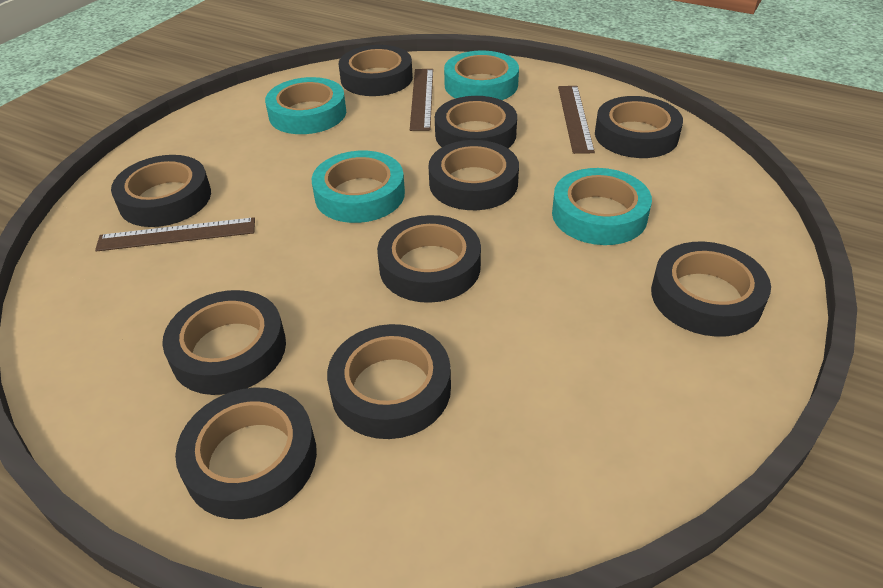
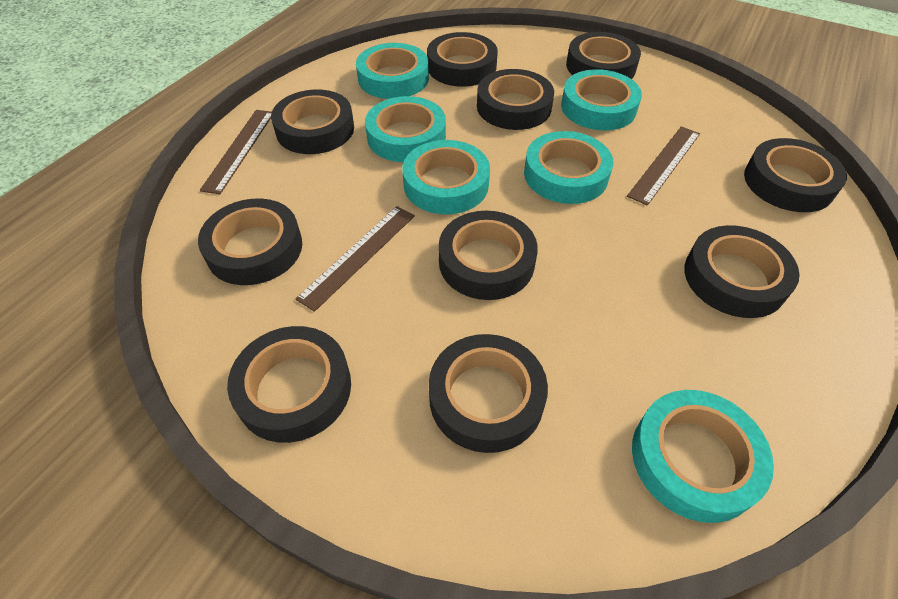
turquoise tape: 4 -> 6

